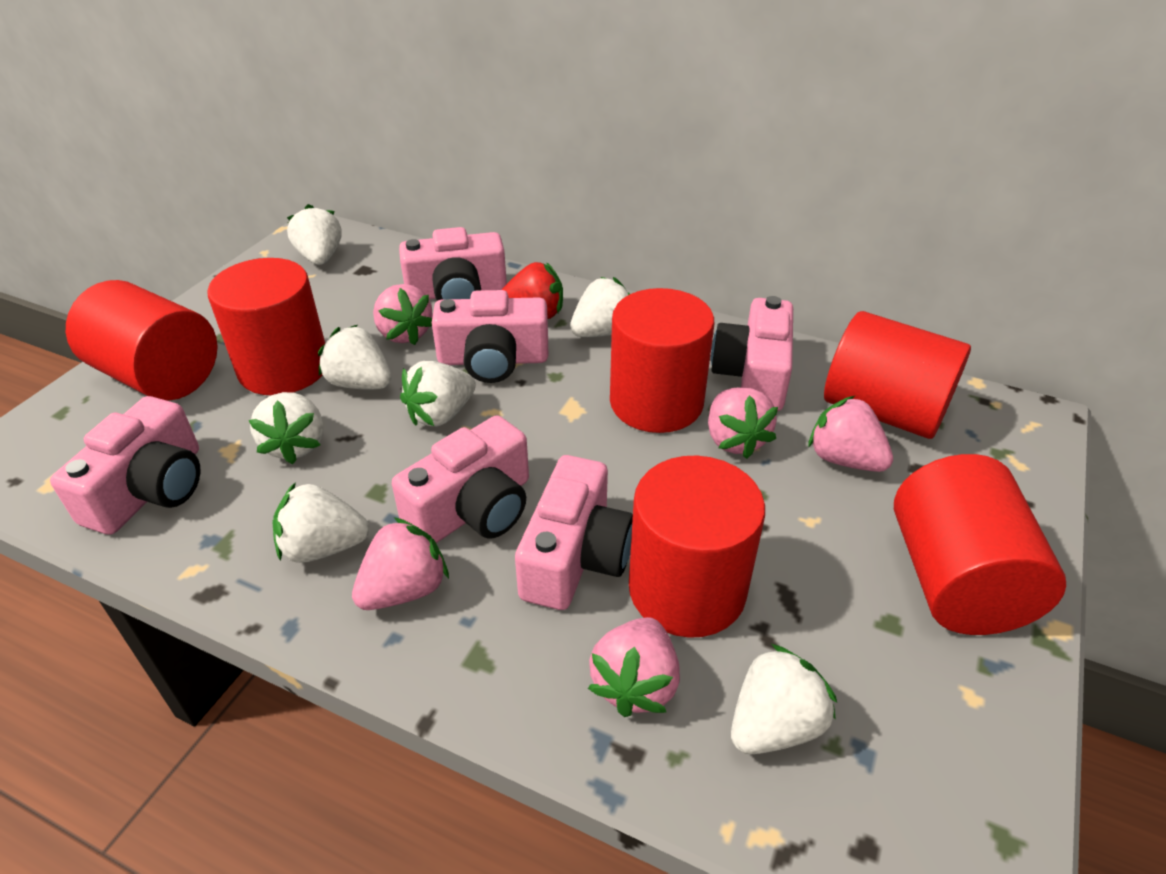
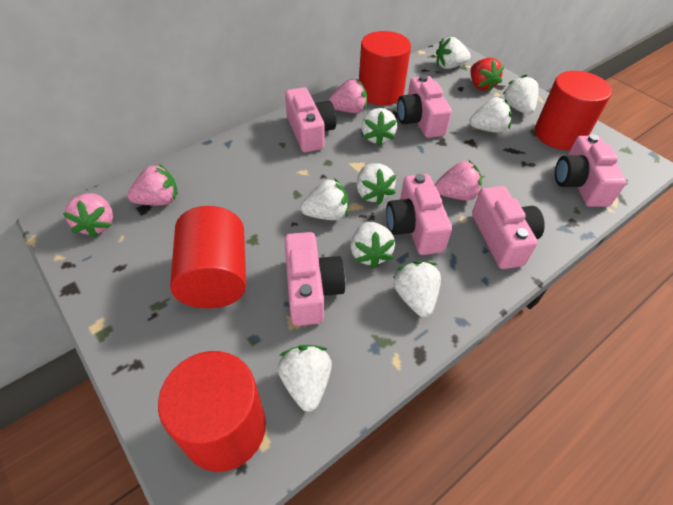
pink strawberry: 5 -> 4
red cylinder: 6 -> 4
white strawberry: 7 -> 9

